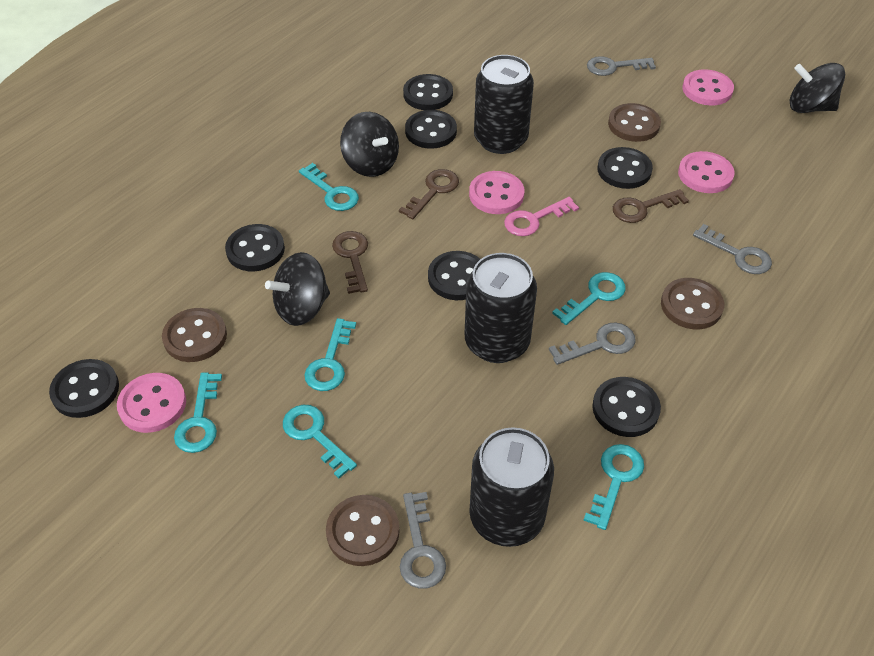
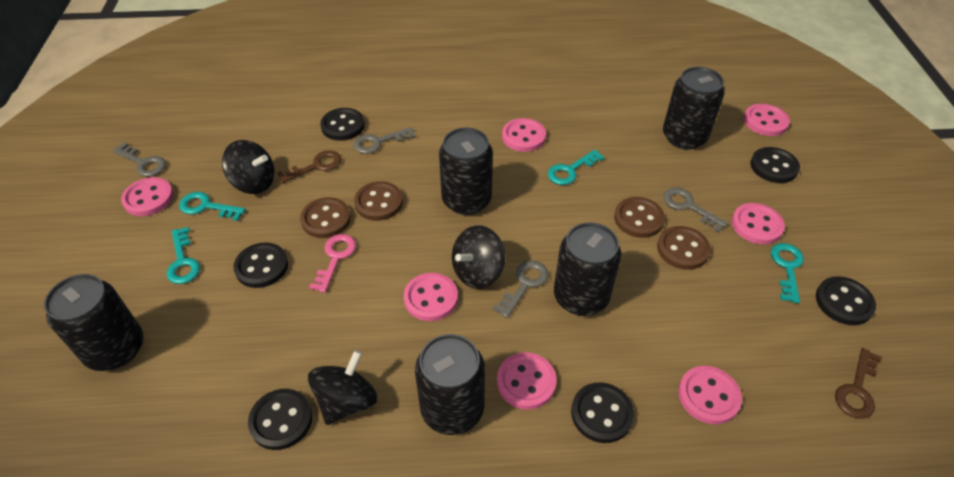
black button: 7 -> 6
black can: 3 -> 5
brown key: 3 -> 2
pink button: 4 -> 7
turquoise key: 6 -> 4

